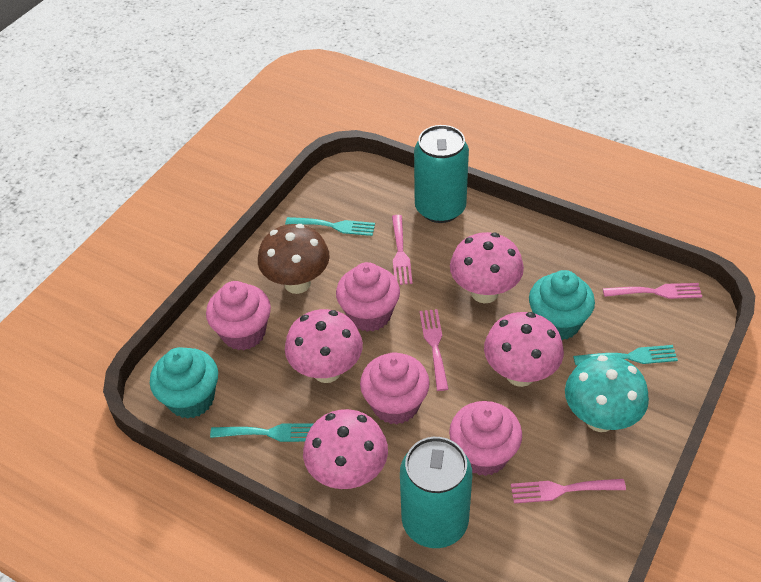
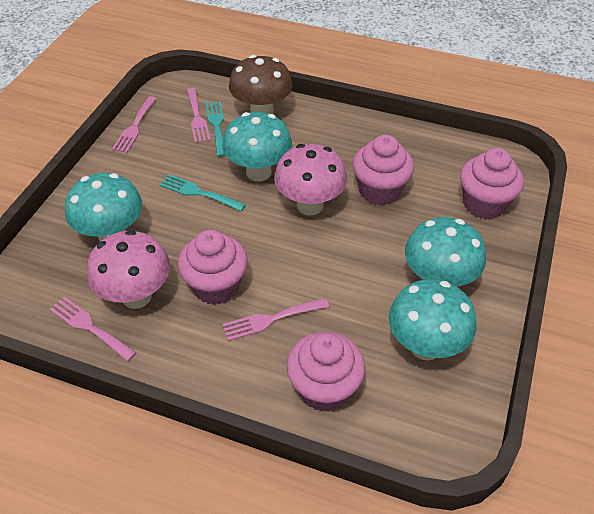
pink mushroom: 4 -> 2
turquoise can: 2 -> 0
turquoise cupcake: 2 -> 0
turquoise fork: 3 -> 2
turquoise mushroom: 1 -> 4

